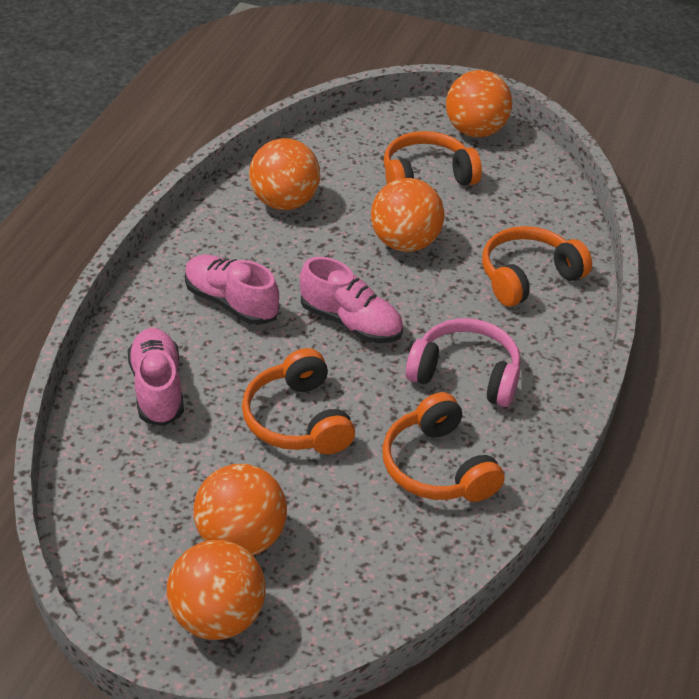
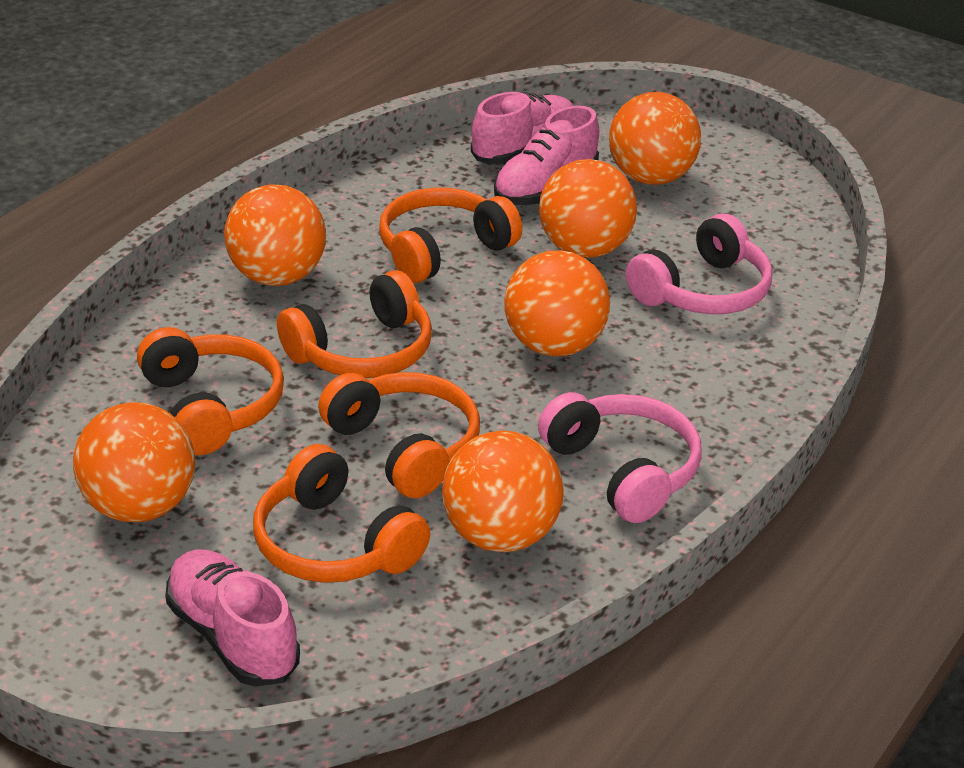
orange ball: 5 -> 6
orange headphones: 4 -> 5
pink headphones: 1 -> 2

